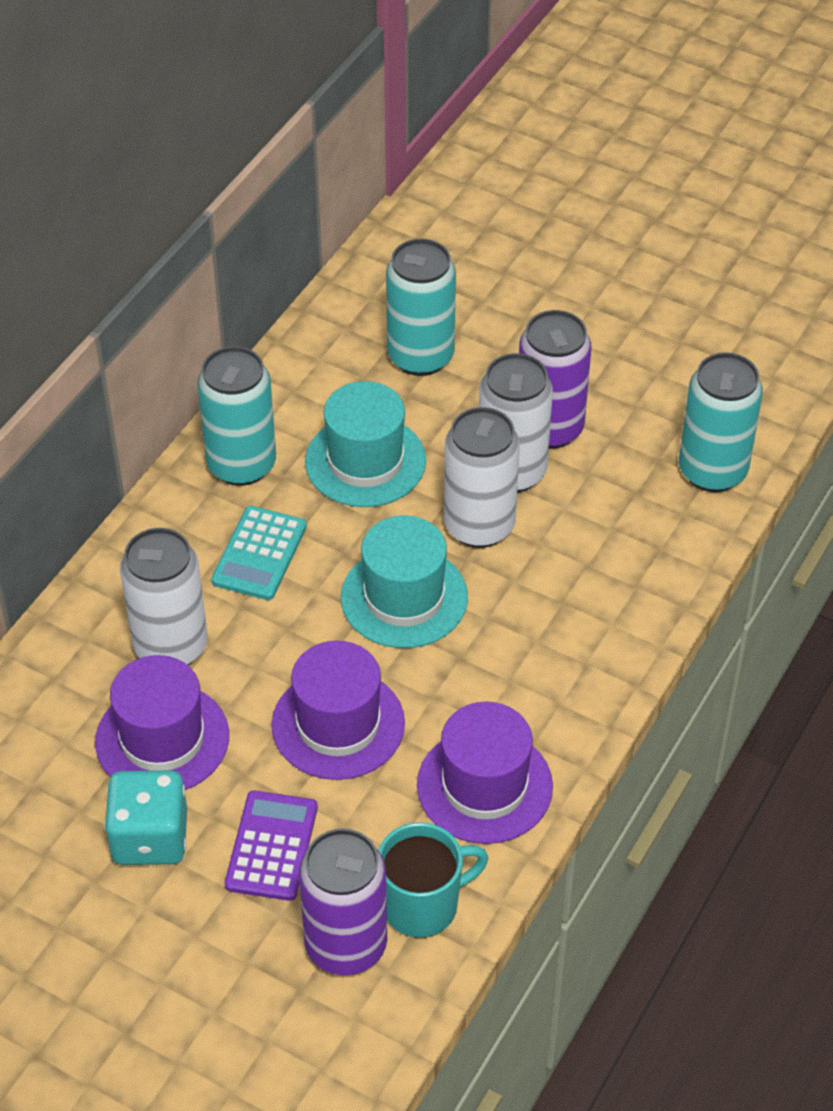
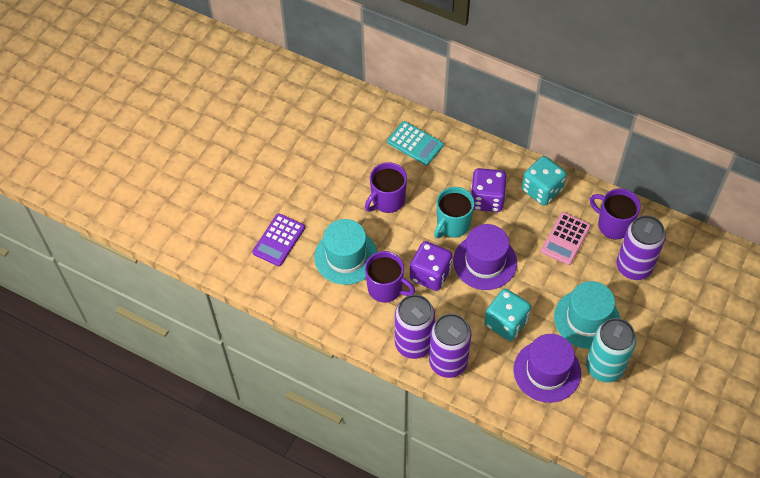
pink calculator: 0 -> 1
purple can: 2 -> 3
purple dice: 0 -> 2
purple hat: 3 -> 2
purple mug: 0 -> 3
turquoise can: 3 -> 1
turquoise dice: 1 -> 2
white can: 3 -> 0

